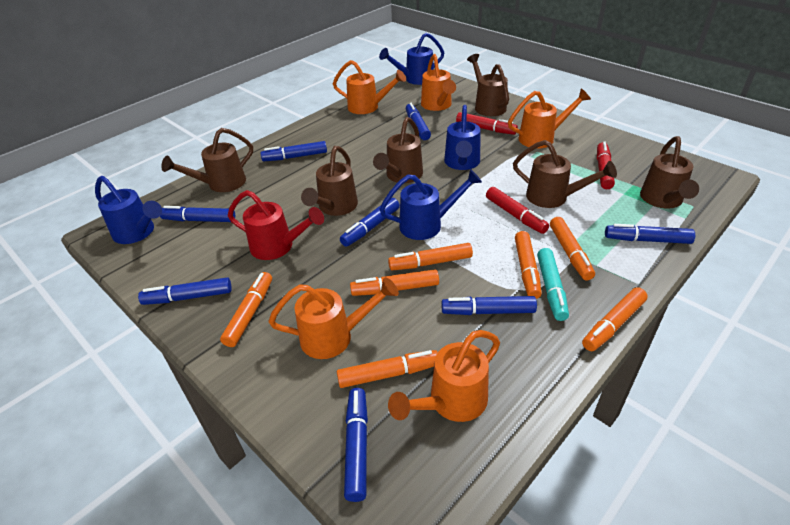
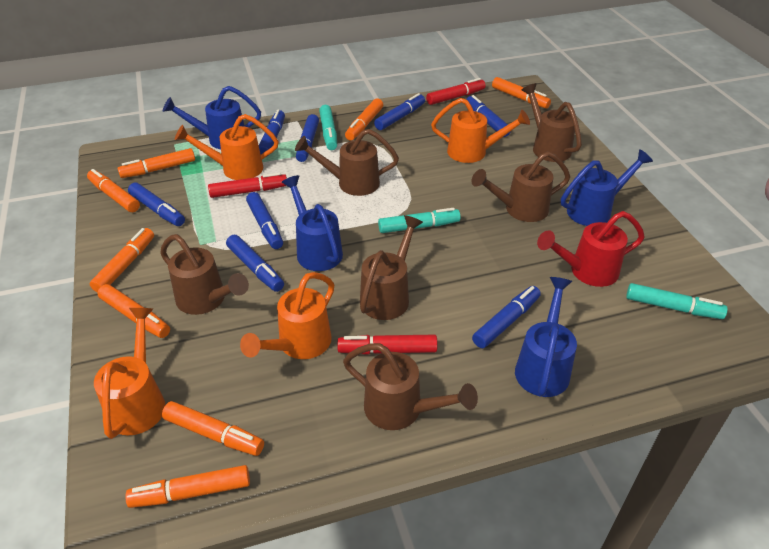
orange marker: 7 -> 8
orange watering can: 5 -> 4
turquoise marker: 1 -> 3

